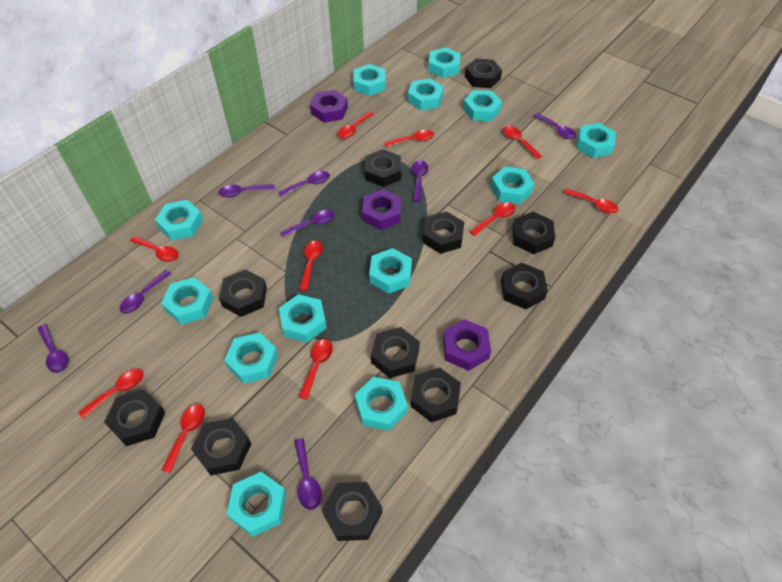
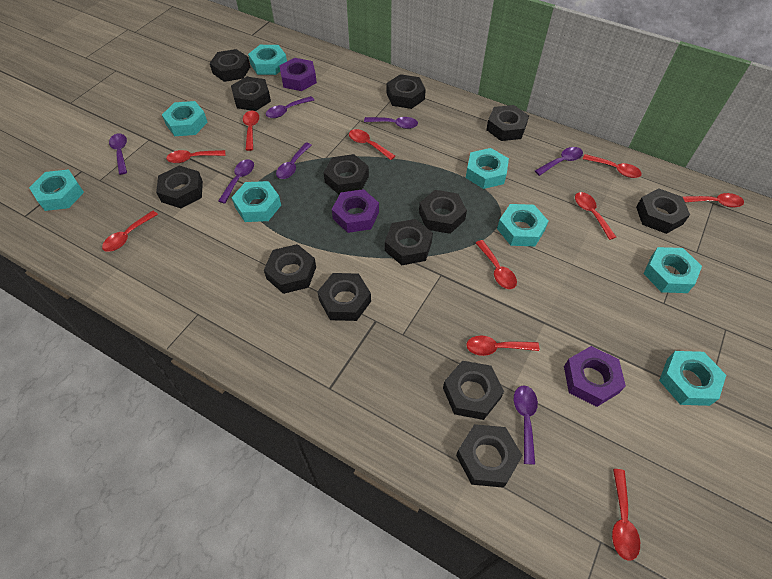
black nut: 11 -> 13
purple spoon: 8 -> 7
turquoise nut: 13 -> 8

